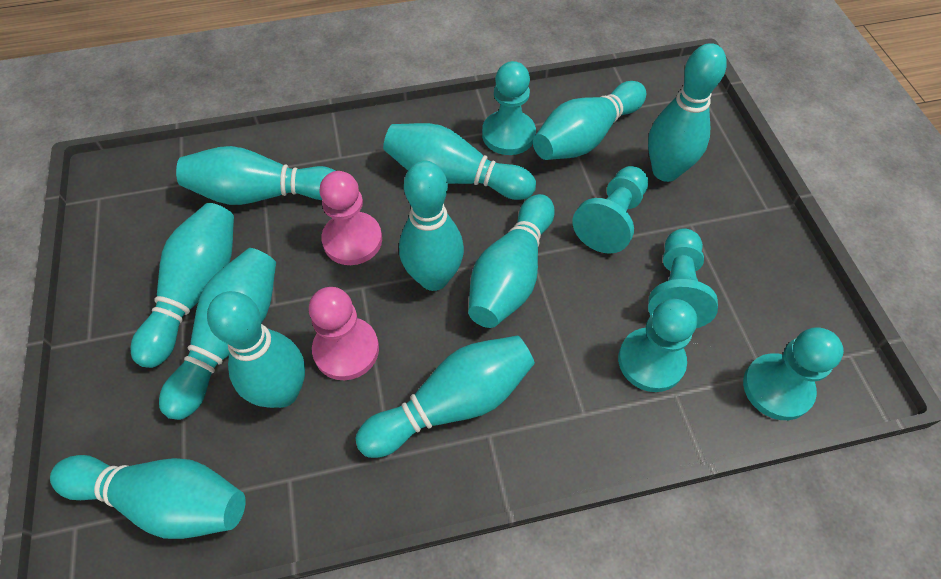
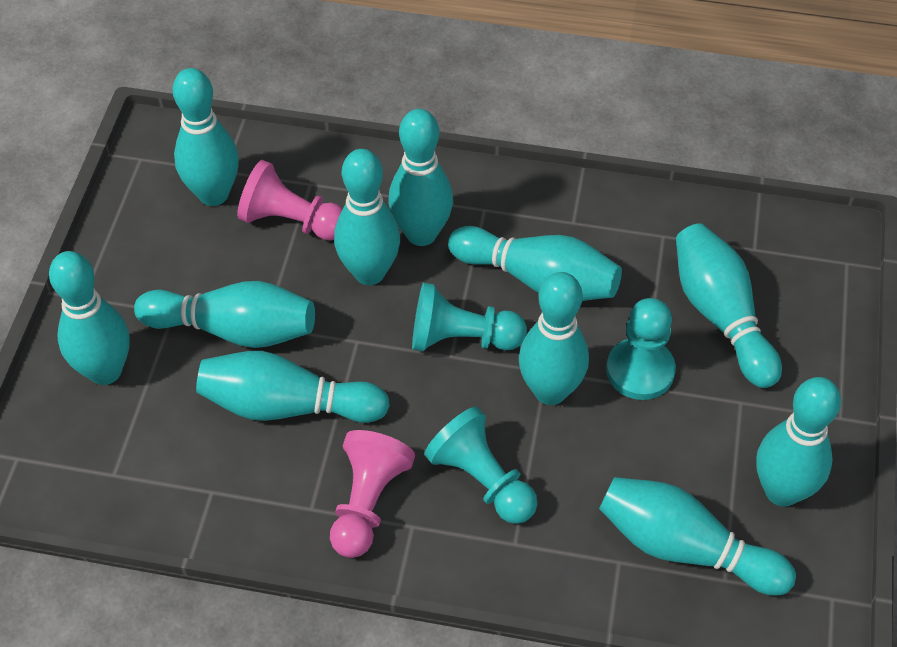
turquoise pawn: 5 -> 3

